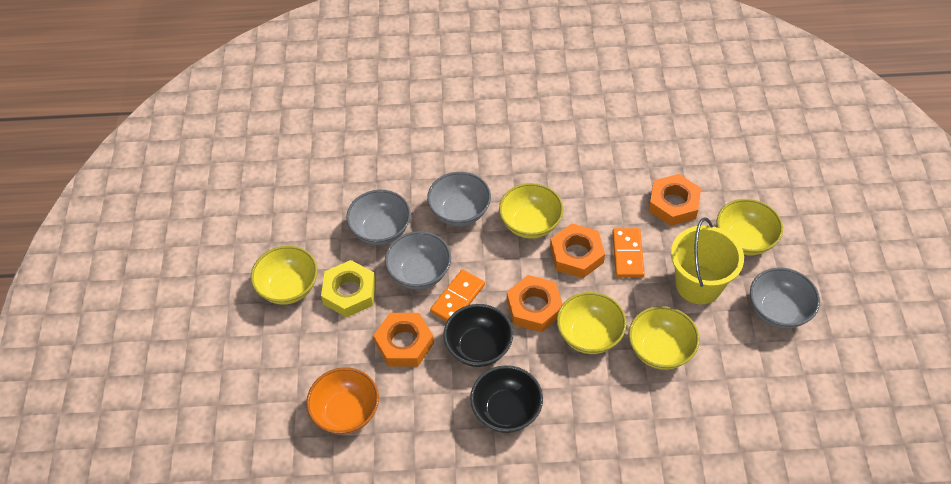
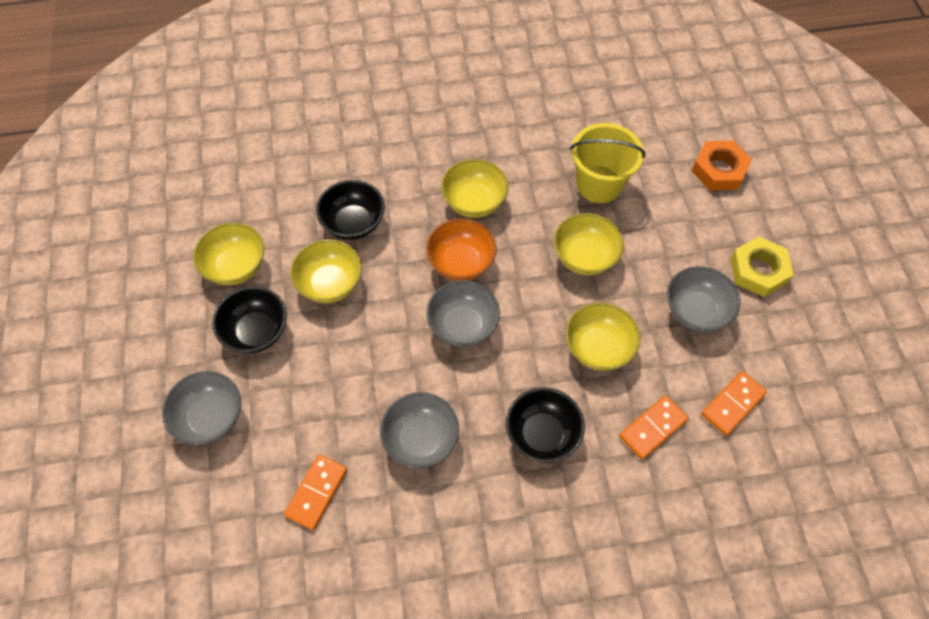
black bowl: 2 -> 3
orange domino: 2 -> 3
orange nut: 4 -> 1

